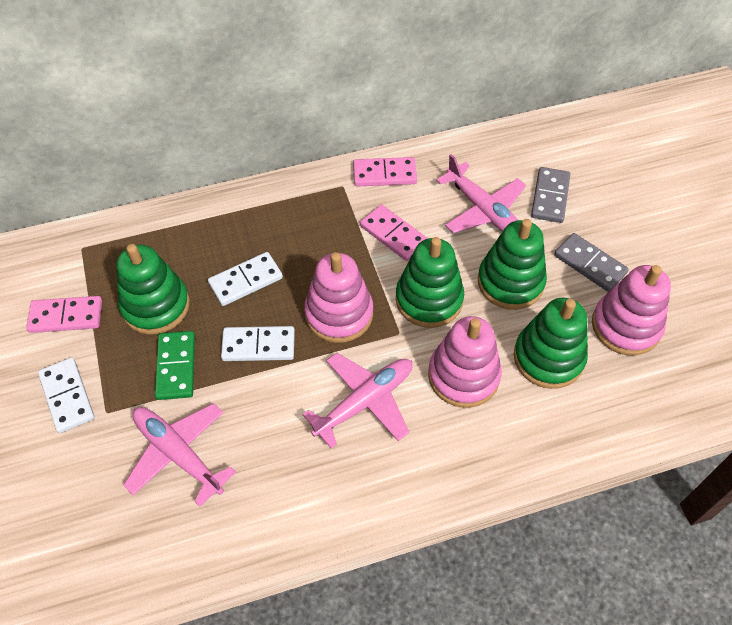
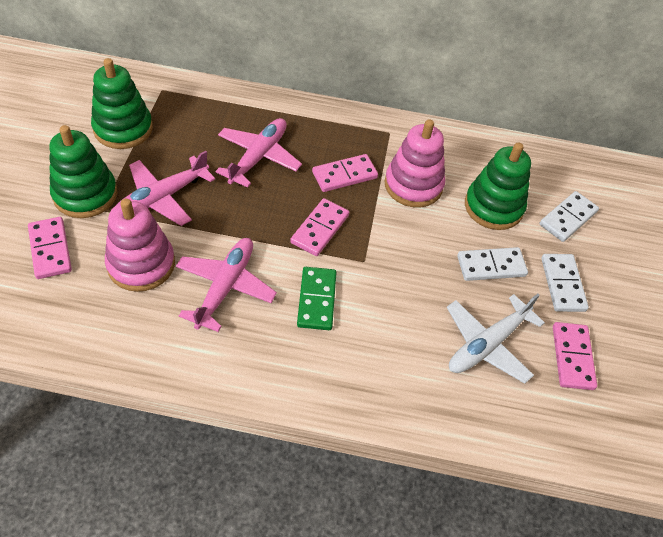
green stacking toy: 4 -> 3
grey domino: 2 -> 0
pink domino: 3 -> 4
pink stacking toy: 3 -> 2
white plane: 0 -> 1

